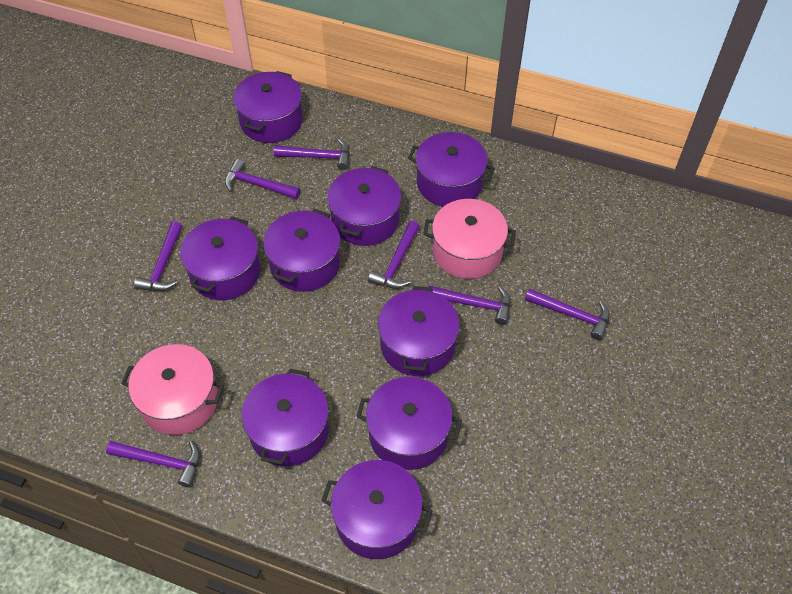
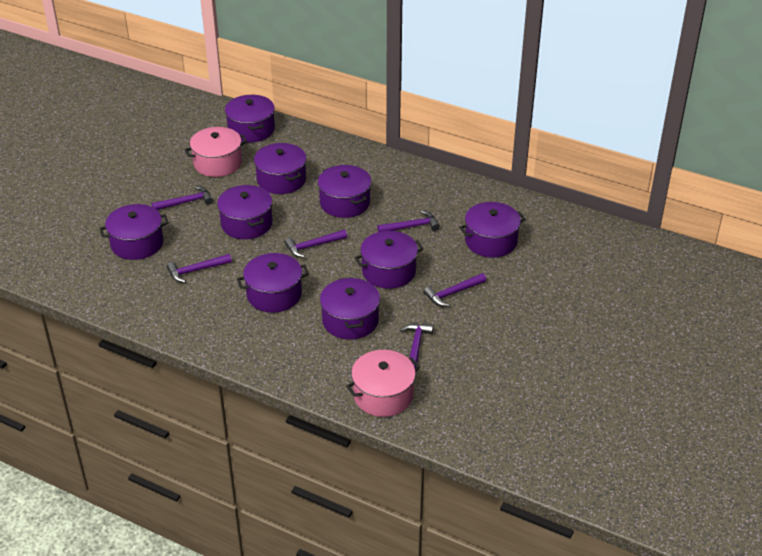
purple hammer: 7 -> 6

